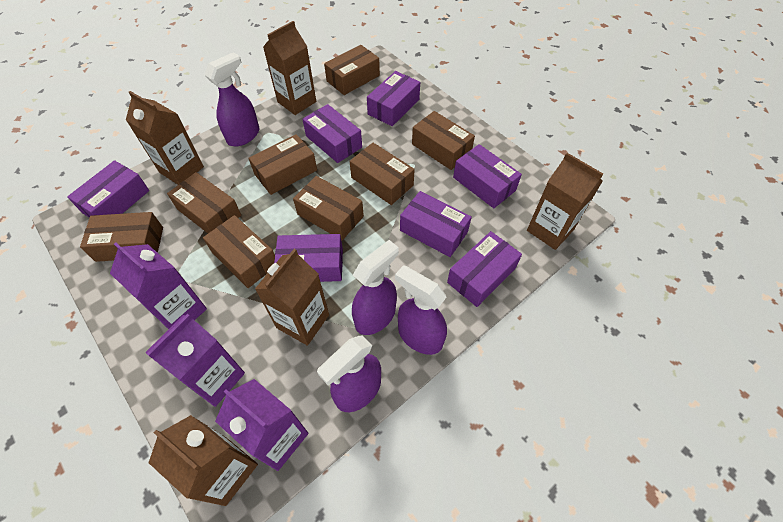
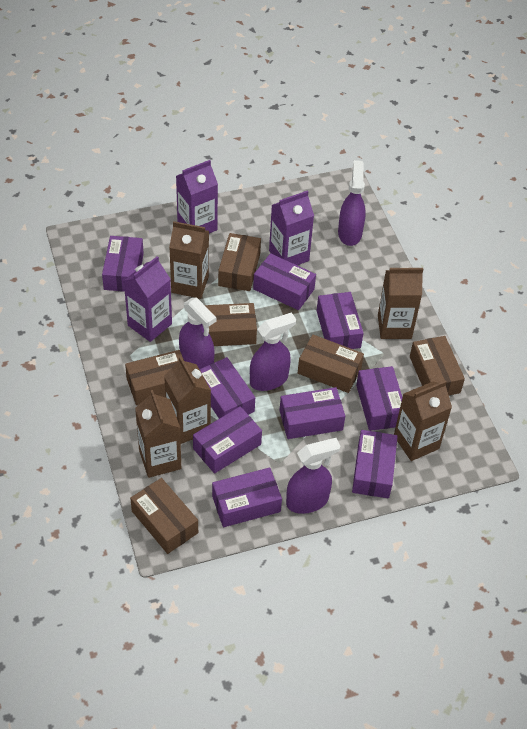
brown box: 8 -> 6
purple box: 7 -> 9

